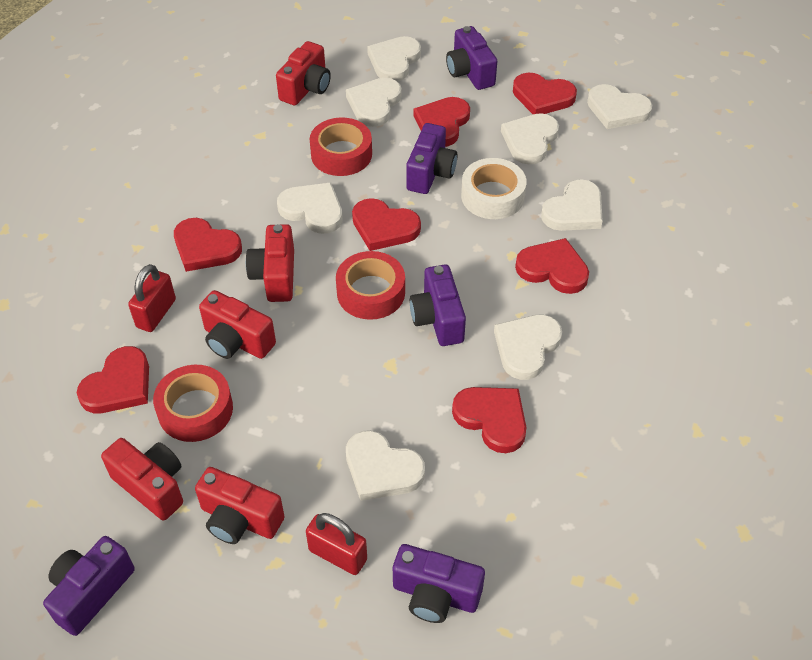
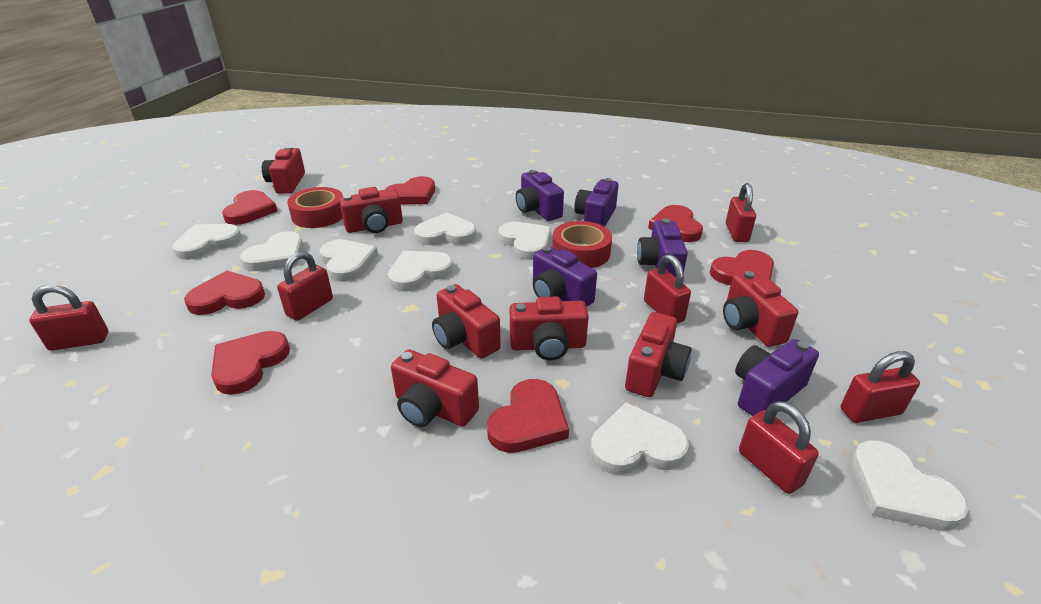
red camera: 5 -> 7
red padlock: 2 -> 6
red tape: 3 -> 2
white tape: 1 -> 0

